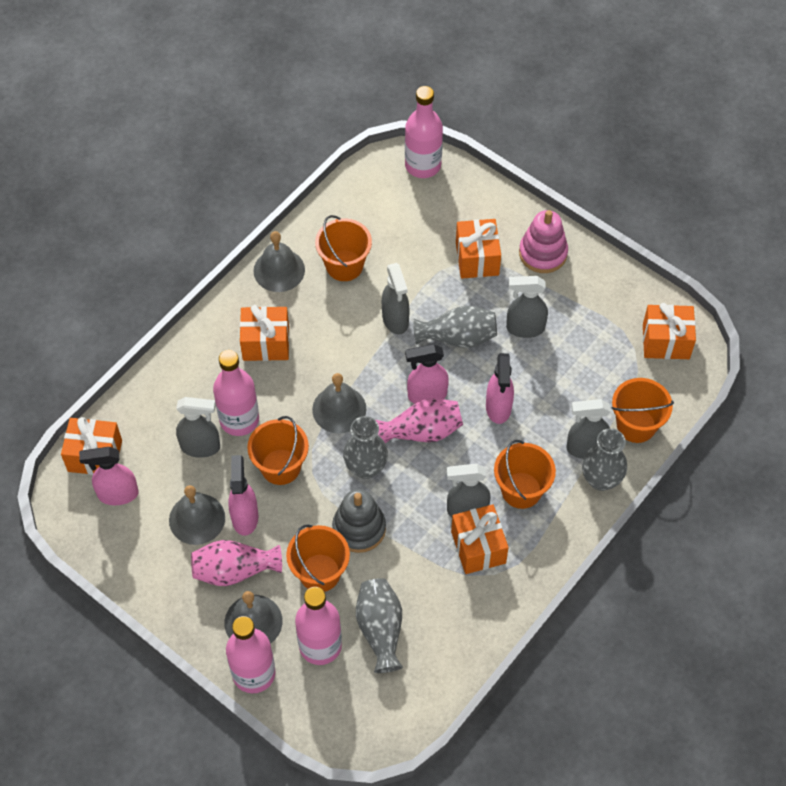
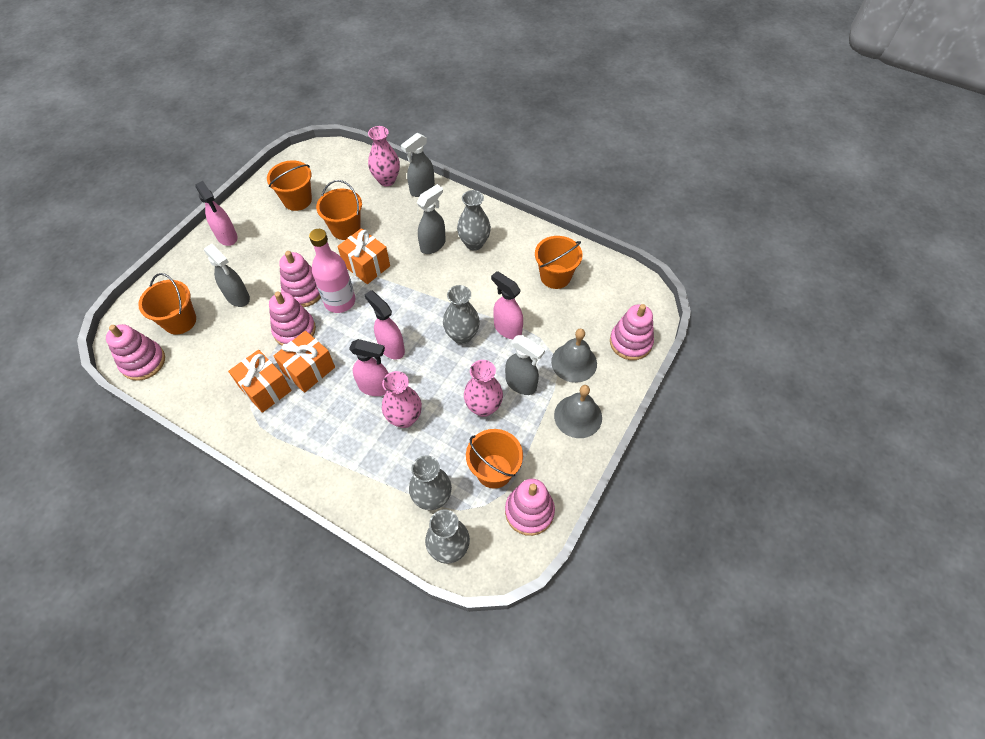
grey bell: 4 -> 2
grey spray bottle: 5 -> 4
grey stacking toy: 1 -> 0
orange gift: 5 -> 3
pink bottle: 4 -> 1
pink stacking toy: 1 -> 5
pink vase: 2 -> 3

